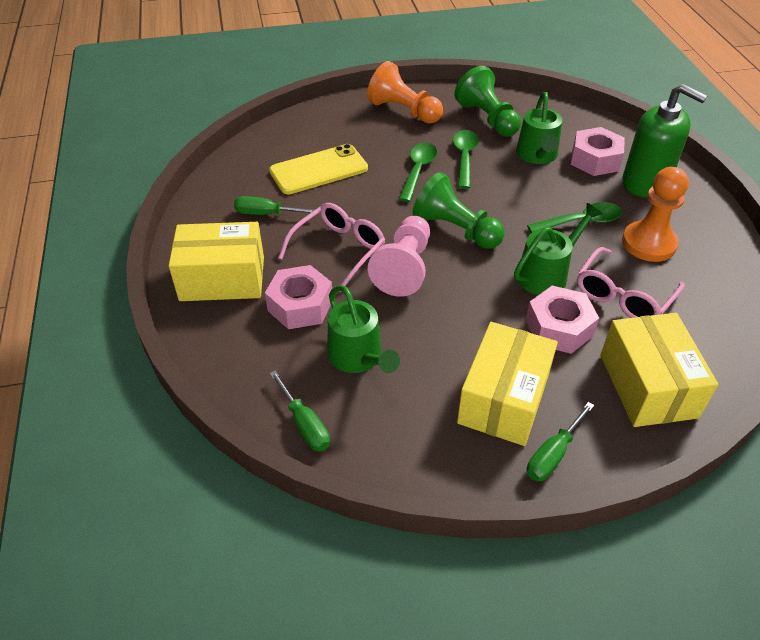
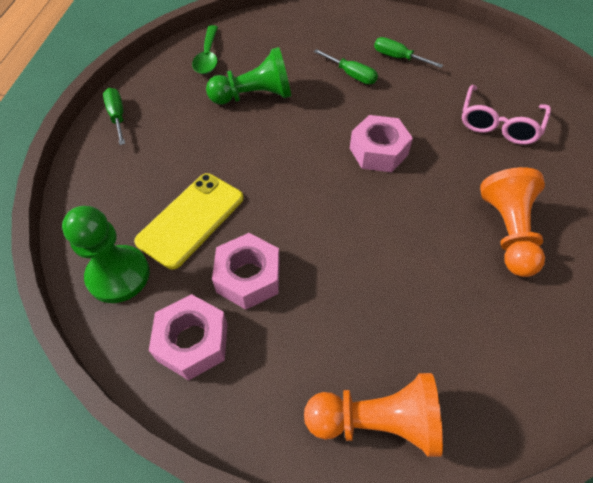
green soap dispenser: 1 -> 0
green spoon: 3 -> 1
green watering can: 3 -> 0
pink glasses: 2 -> 1
pink pawn: 1 -> 0
yellow box: 3 -> 0

